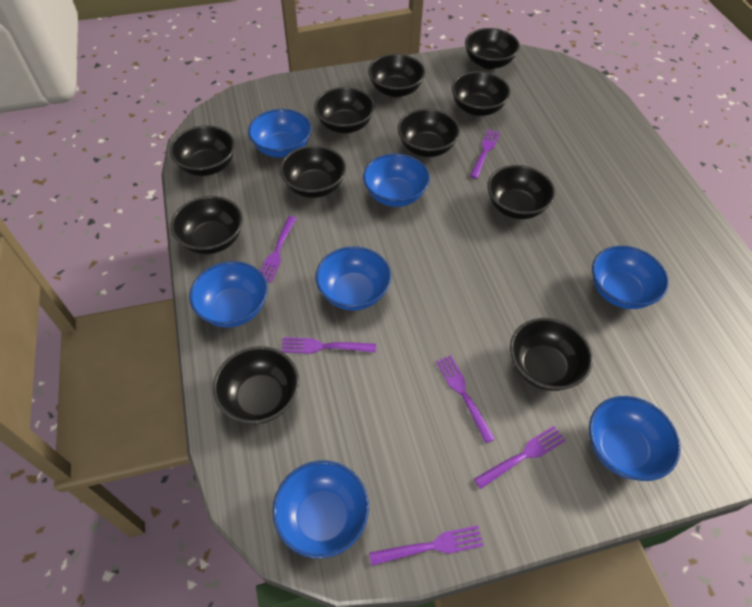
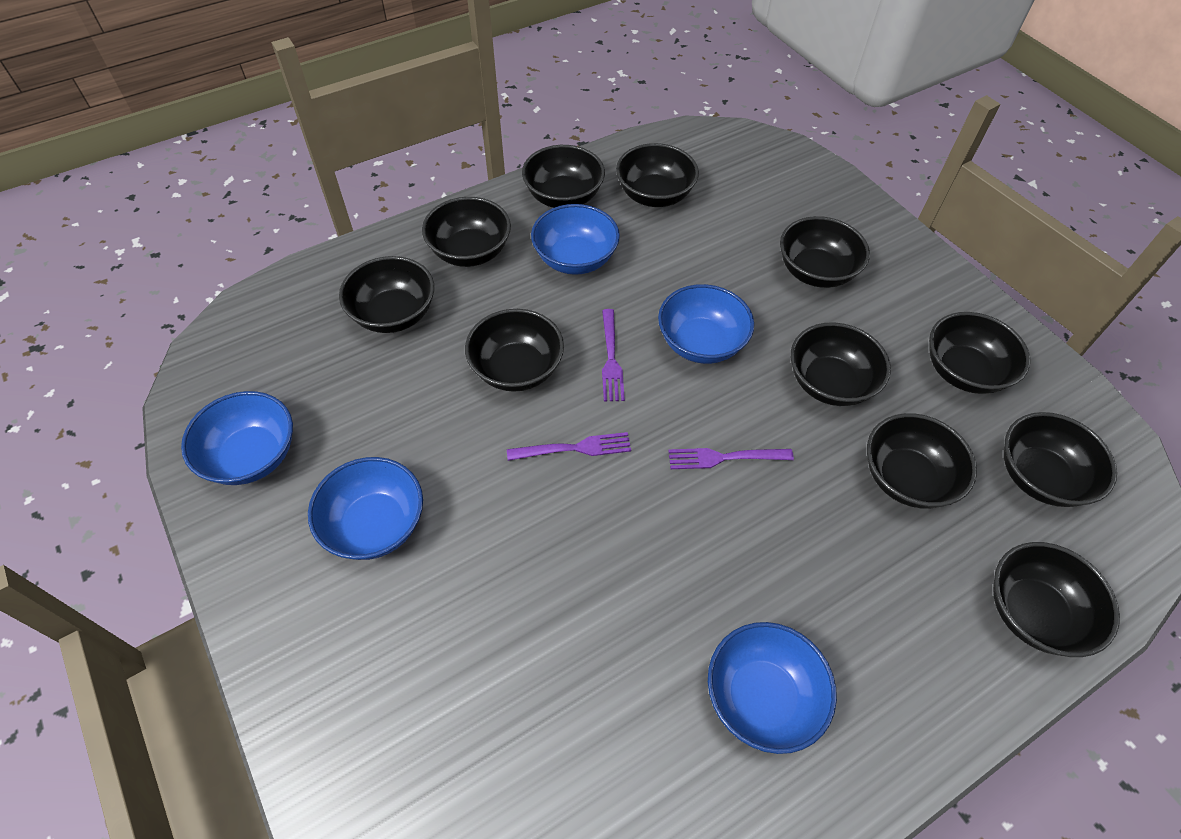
blue bowl: 7 -> 5
purple fork: 6 -> 3

